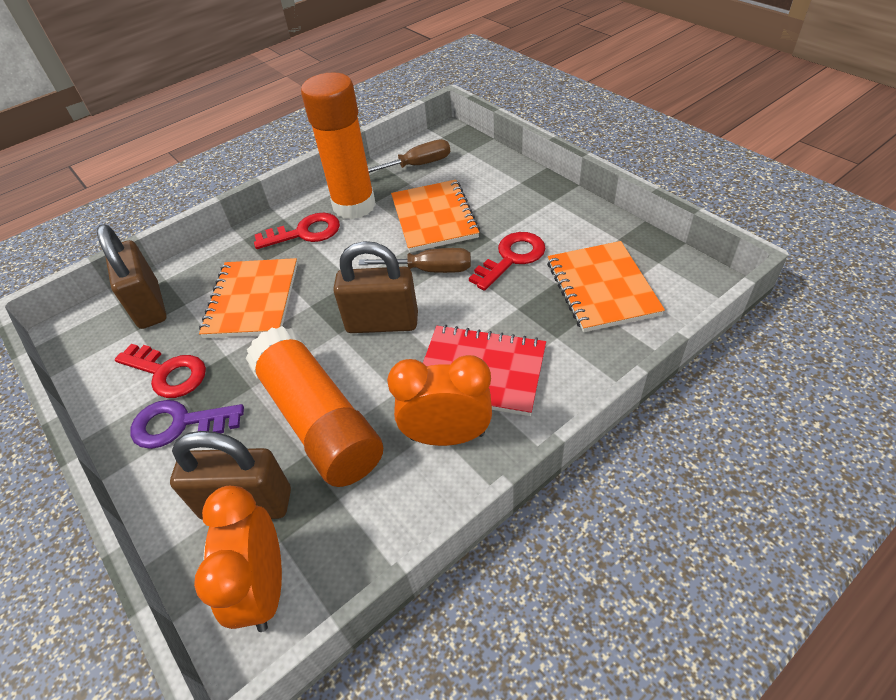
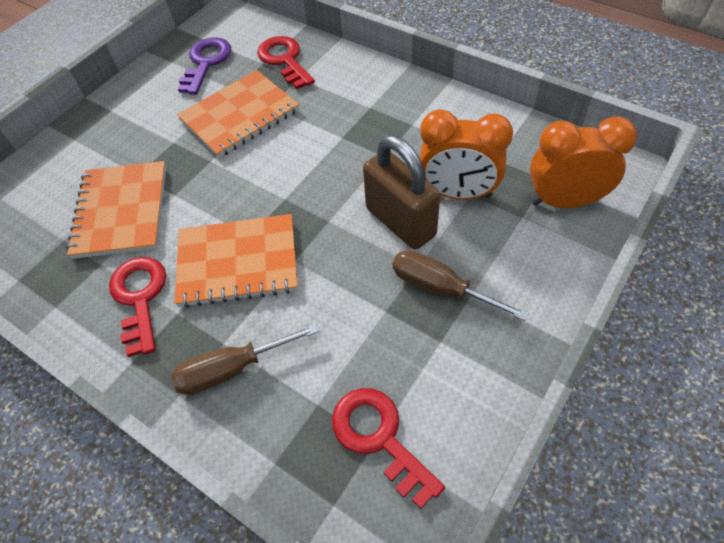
brown padlock: 3 -> 1
orange glue stick: 2 -> 0
red notebook: 1 -> 0

